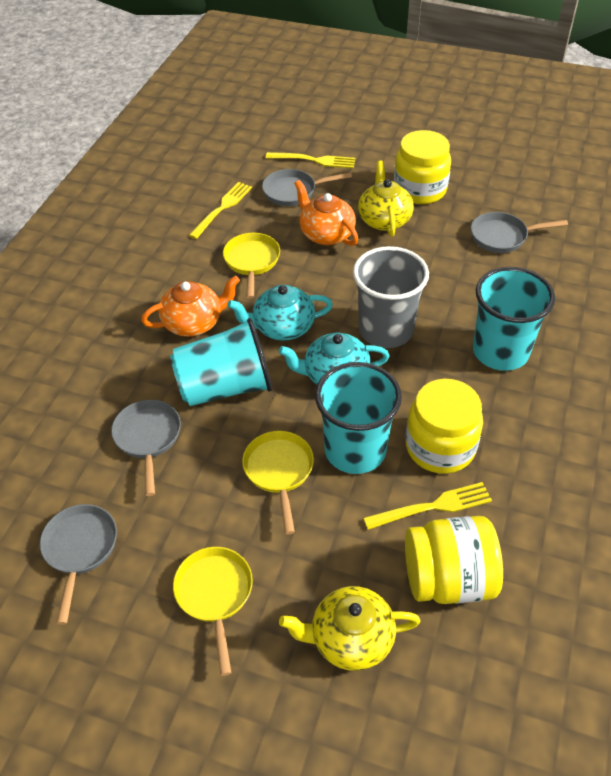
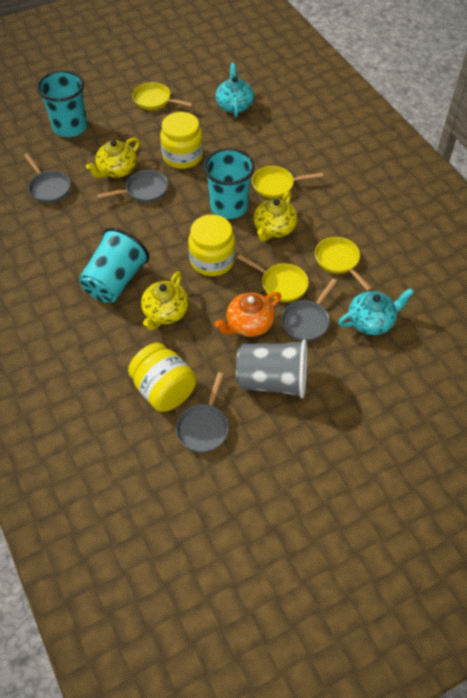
orange teapot: 2 -> 1
yellow fork: 3 -> 0
yellow pan: 3 -> 4
yellow teapot: 2 -> 3

